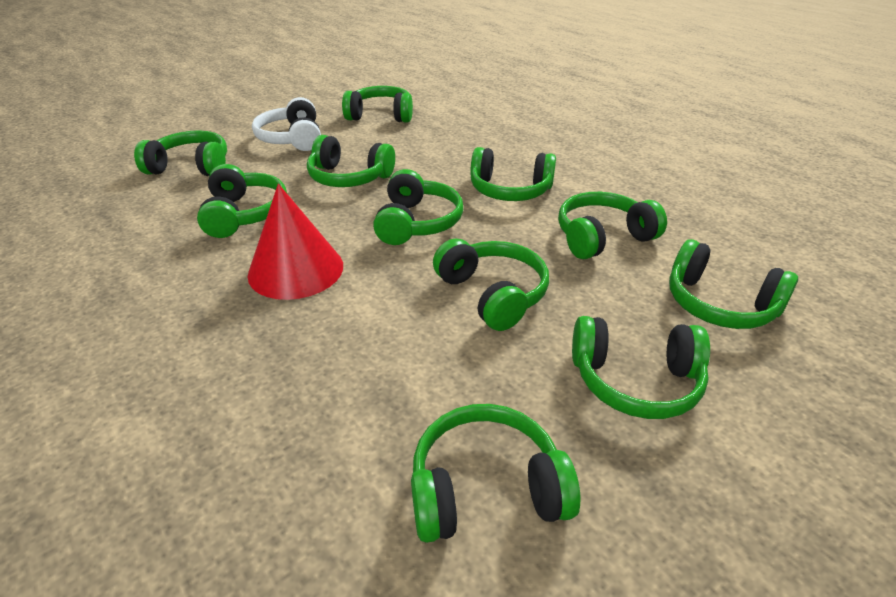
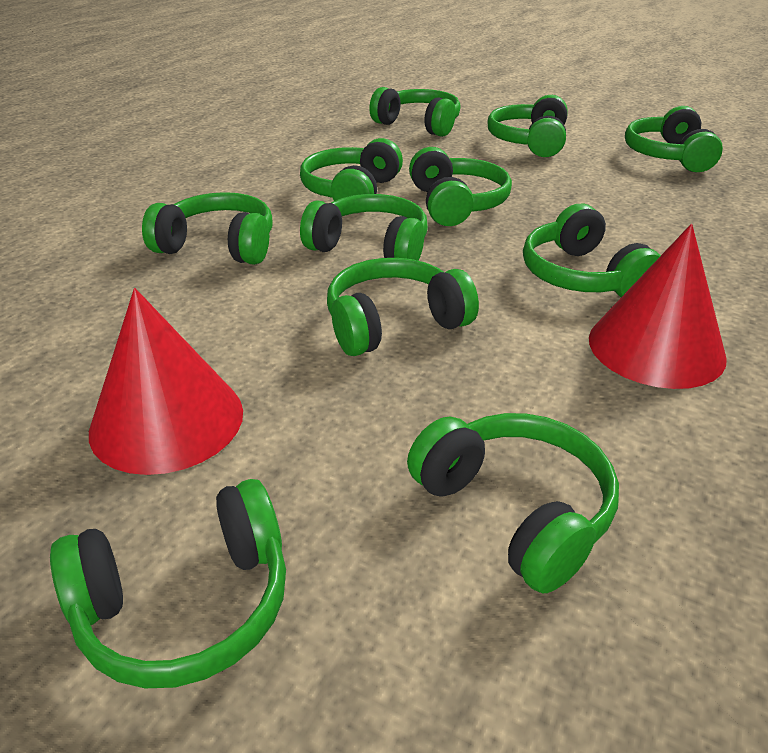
red cone: 1 -> 2
white headphones: 1 -> 0

